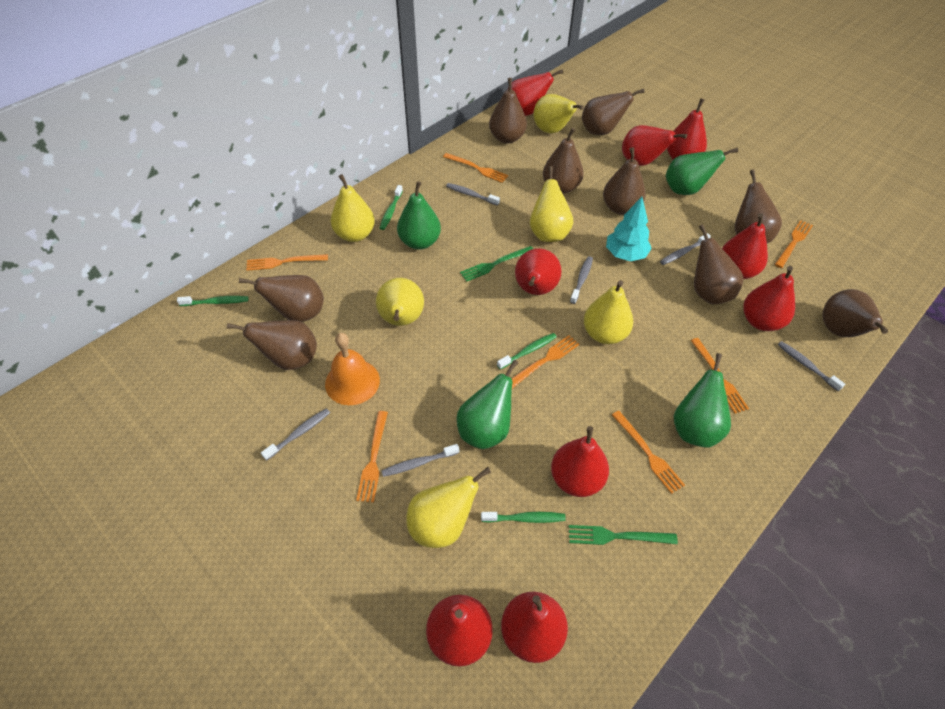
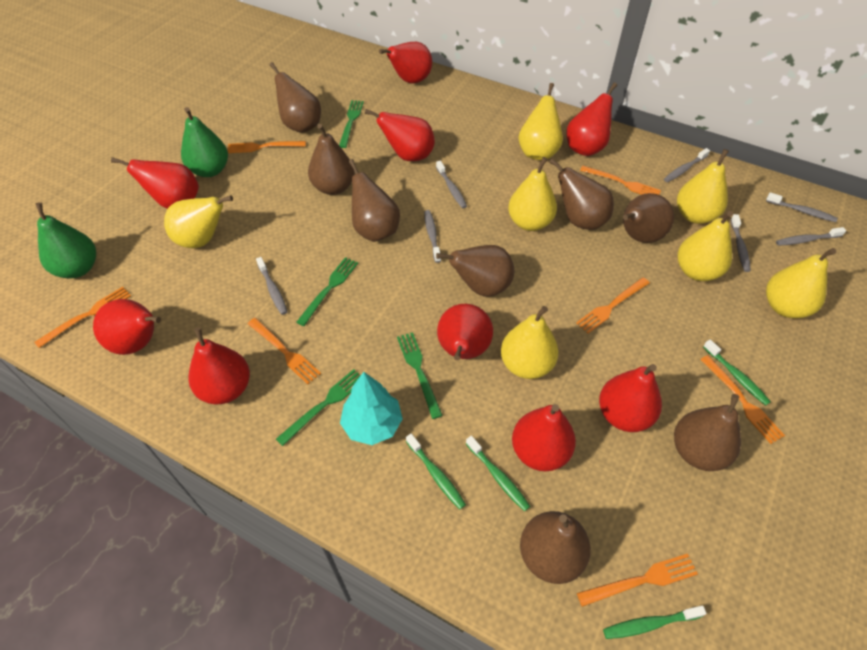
brown pear: 9 -> 8
green fork: 2 -> 4
green pear: 4 -> 2
grey toothbrush: 6 -> 7
orange bell: 1 -> 0
yellow pear: 6 -> 7

